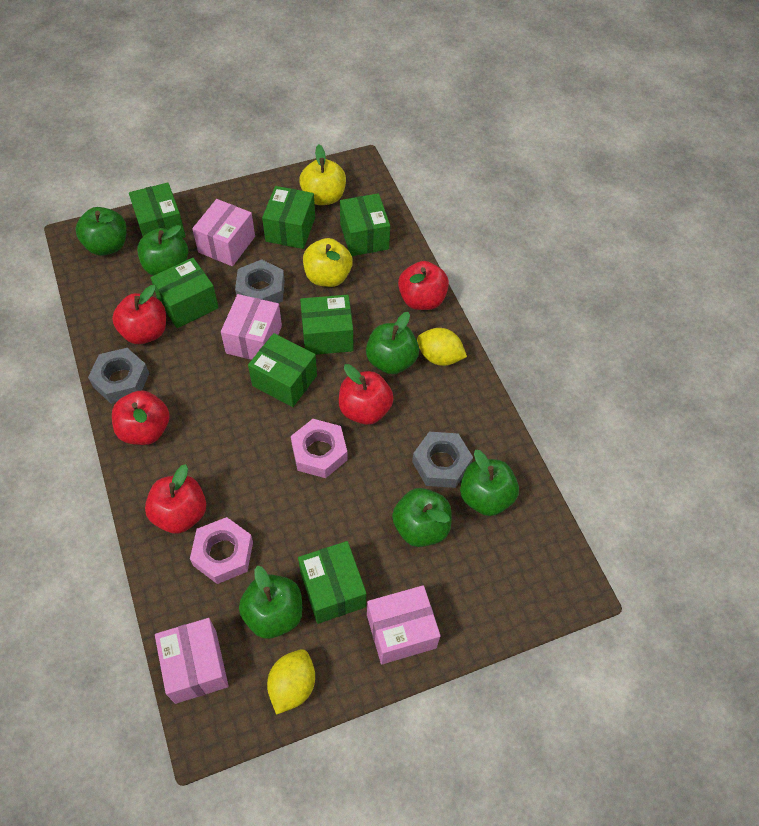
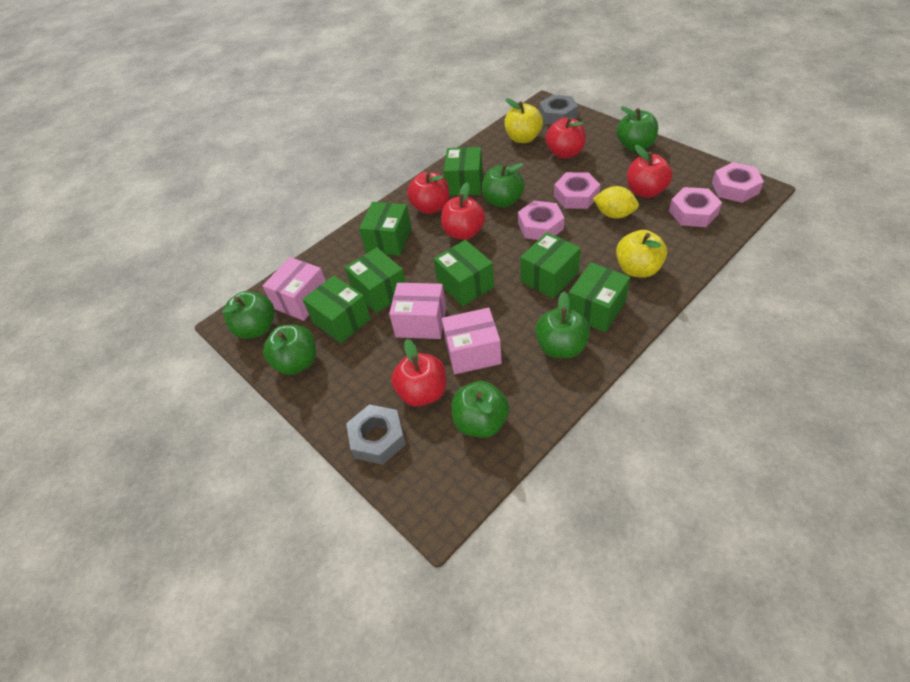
grey nut: 3 -> 2
pink box: 4 -> 3
pink nut: 2 -> 4
yellow lemon: 2 -> 1

